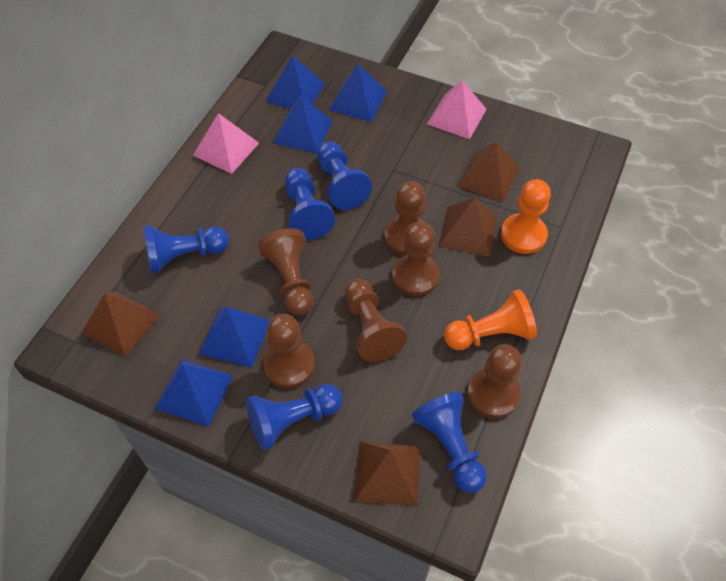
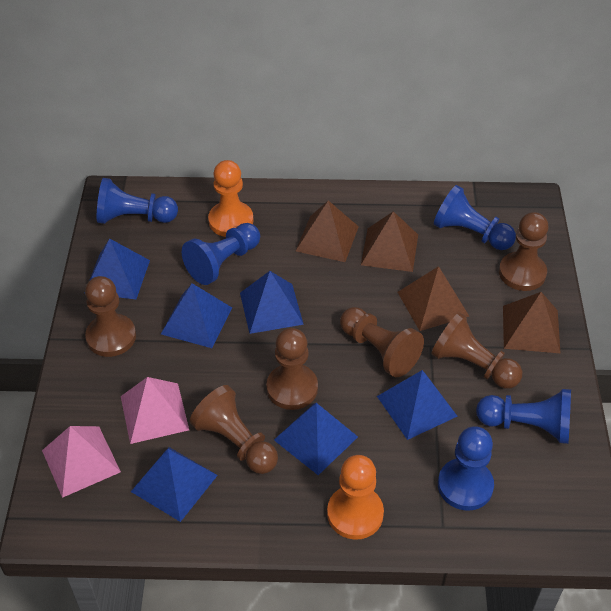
blue pyramid: 5 -> 6

